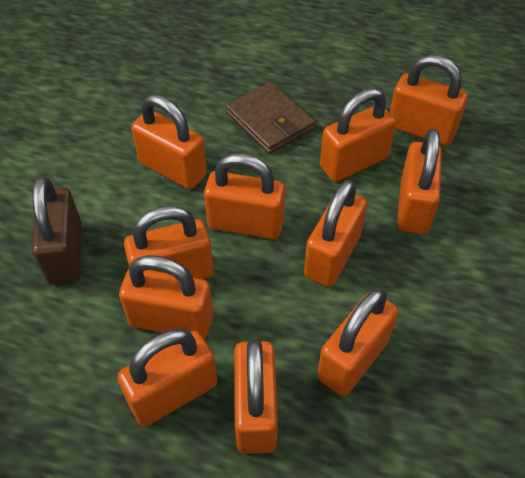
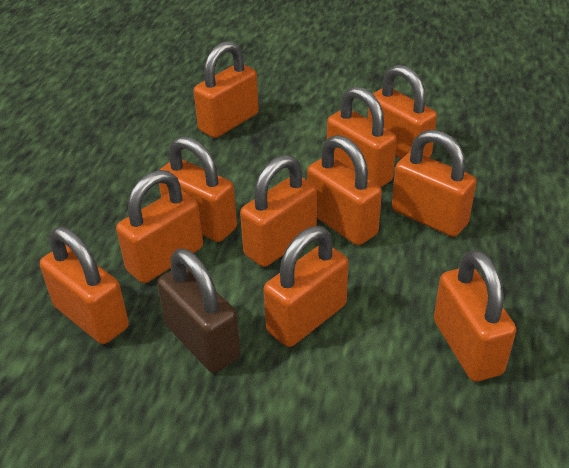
brown wallet: 1 -> 0

